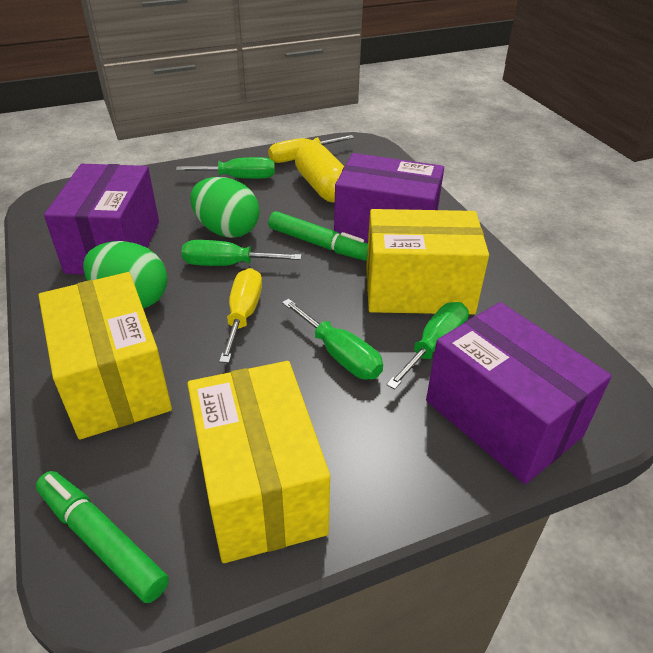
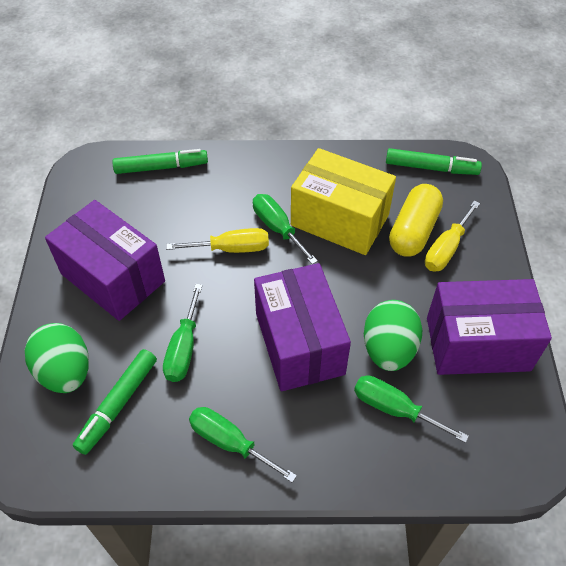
green marker: 2 -> 3
yellow box: 3 -> 1

